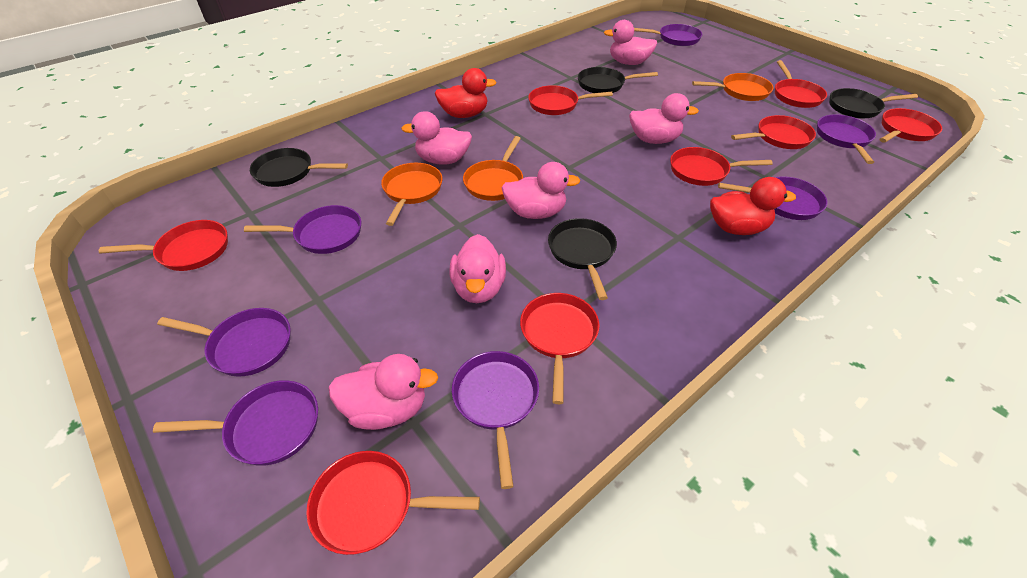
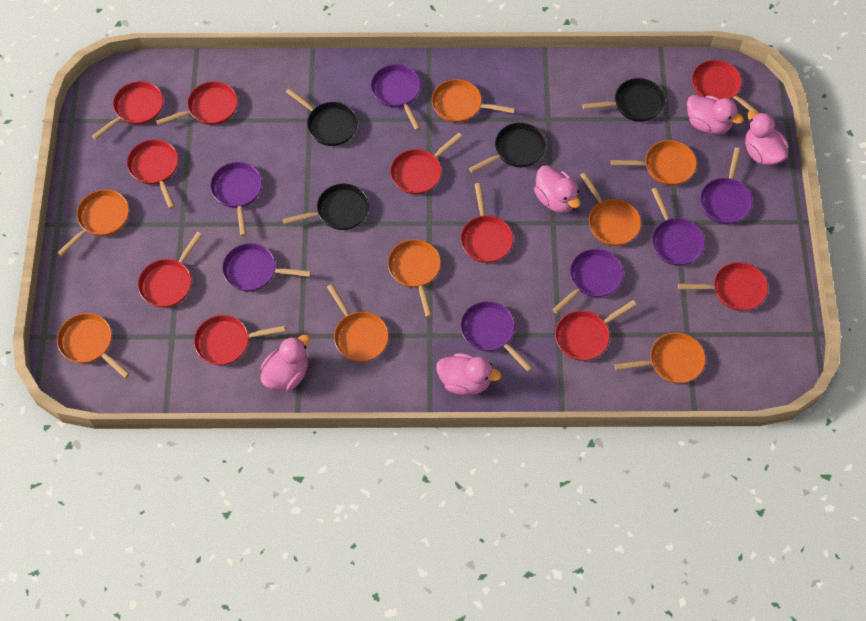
orange pan: 3 -> 8
pink duck: 6 -> 5
red duck: 2 -> 0
red pan: 8 -> 10

